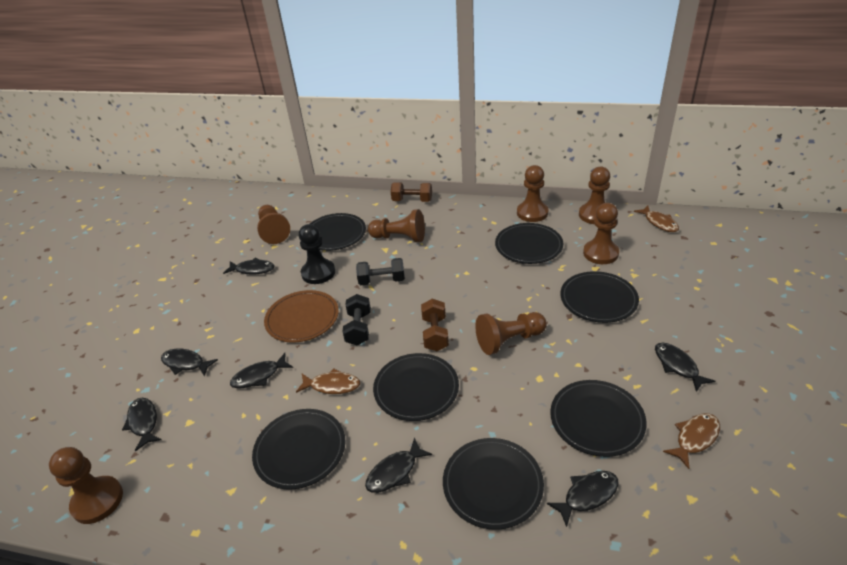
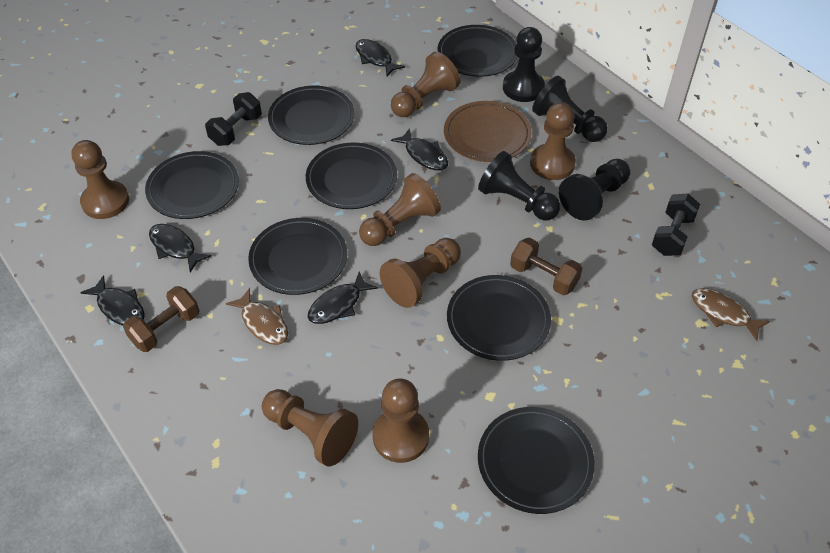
black fish: 7 -> 5
black pawn: 1 -> 4
brown fish: 3 -> 2

